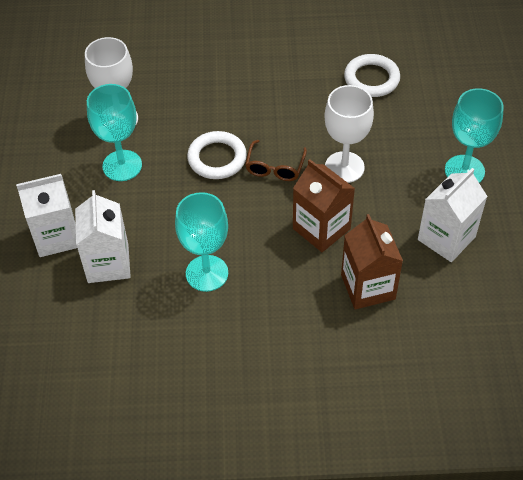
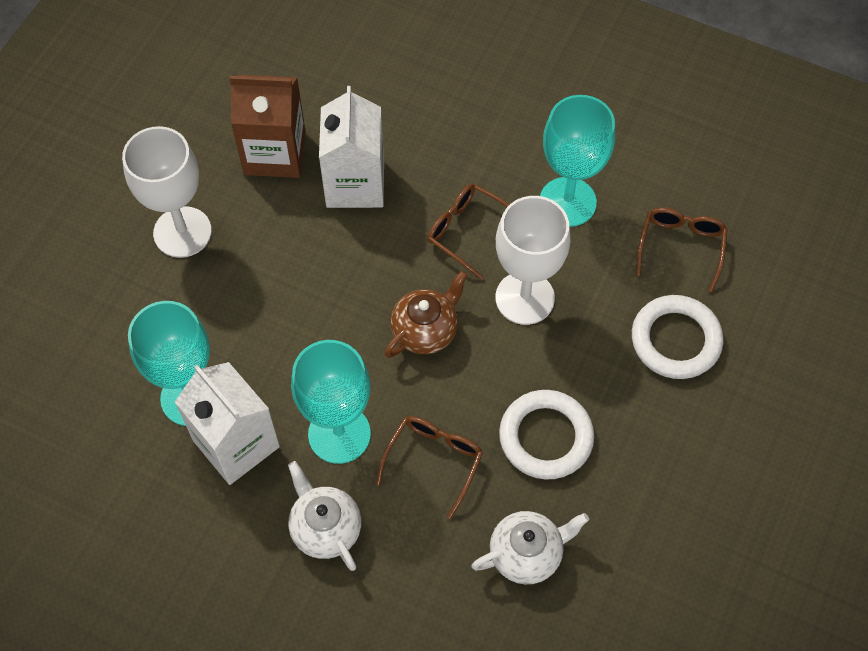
brown carton: 2 -> 1
brown glasses: 1 -> 3
brown teapot: 0 -> 1
white carton: 3 -> 2
white teapot: 0 -> 2

